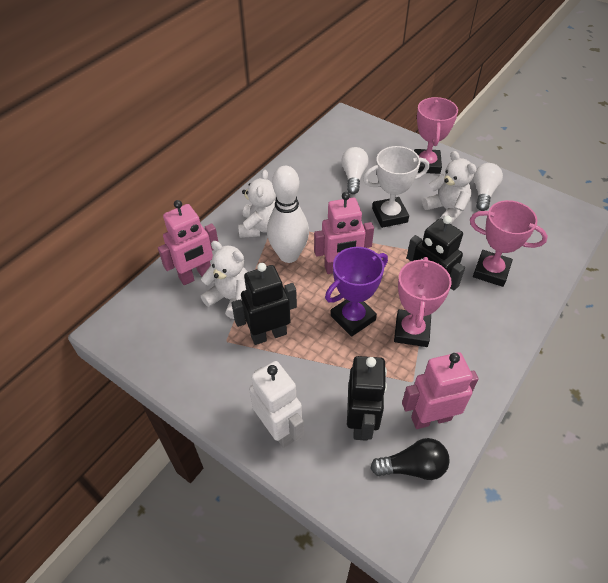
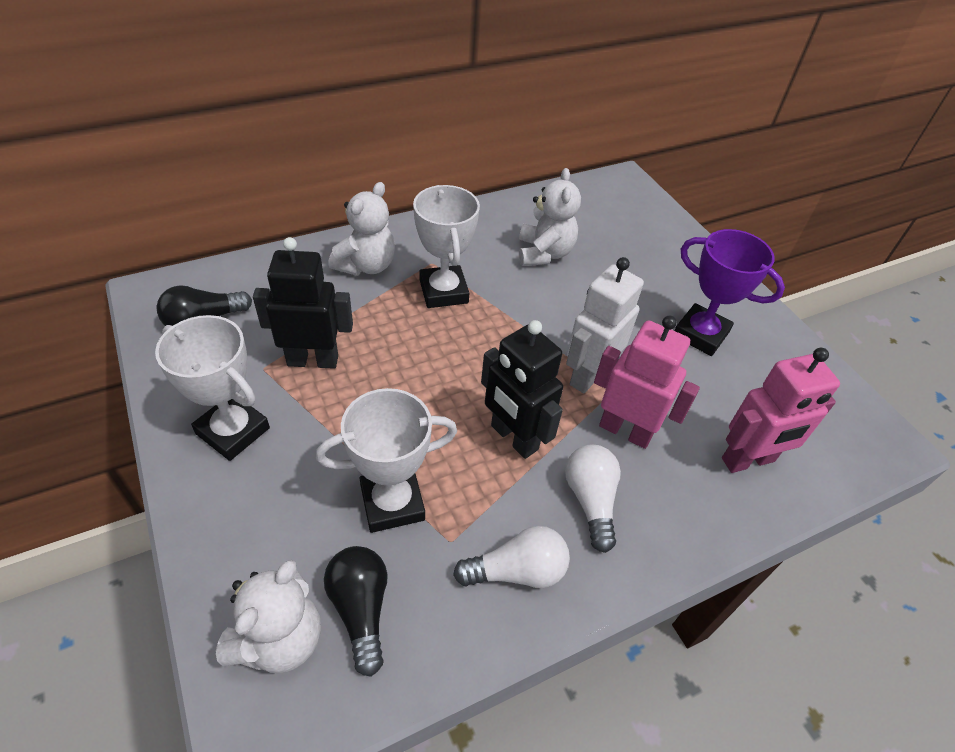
black light bulb: 1 -> 2
black robot: 3 -> 2
pink robot: 3 -> 2
pink trophy: 3 -> 0
white bowling pin: 1 -> 0
white trophy: 1 -> 3

